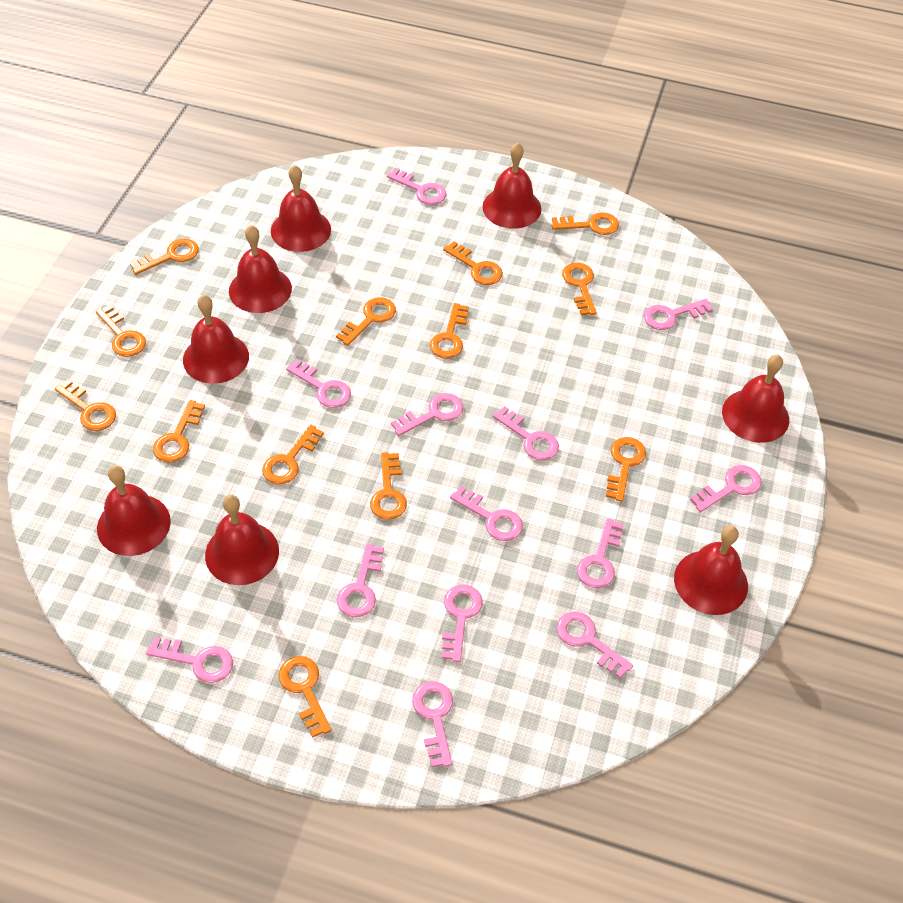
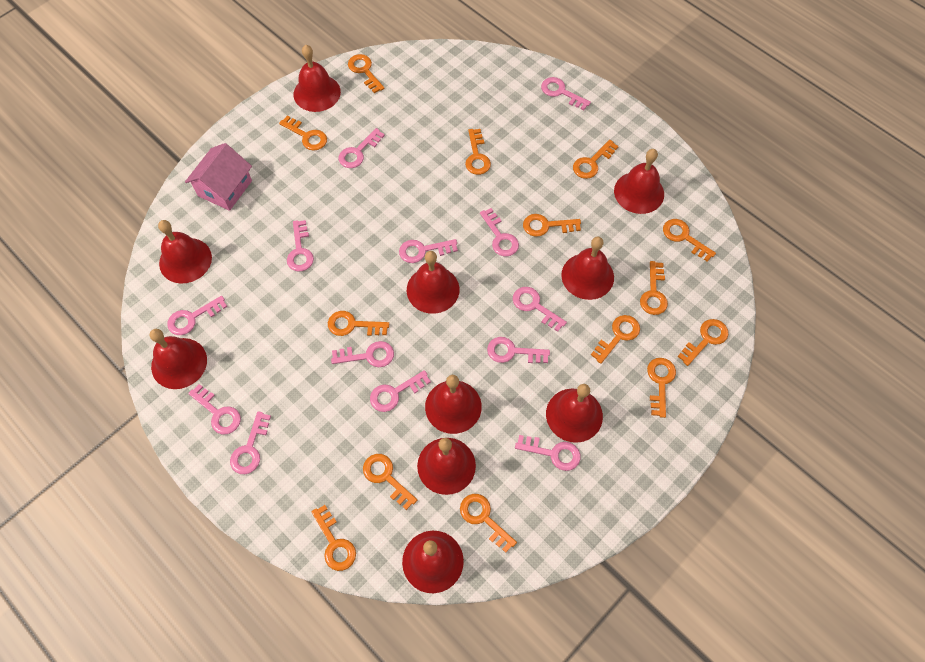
orange key: 13 -> 14
pink house: 0 -> 1
red bell: 8 -> 10

